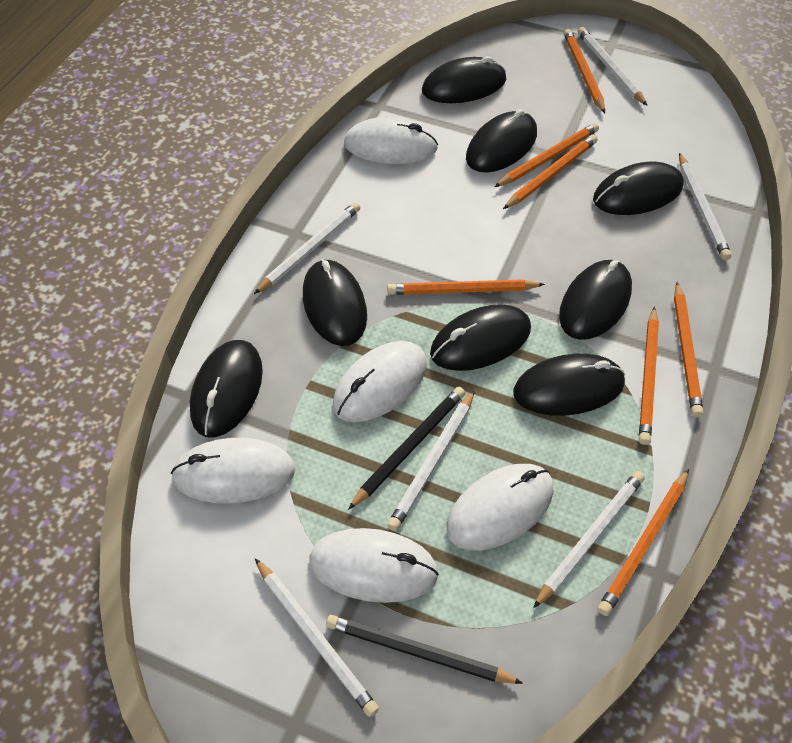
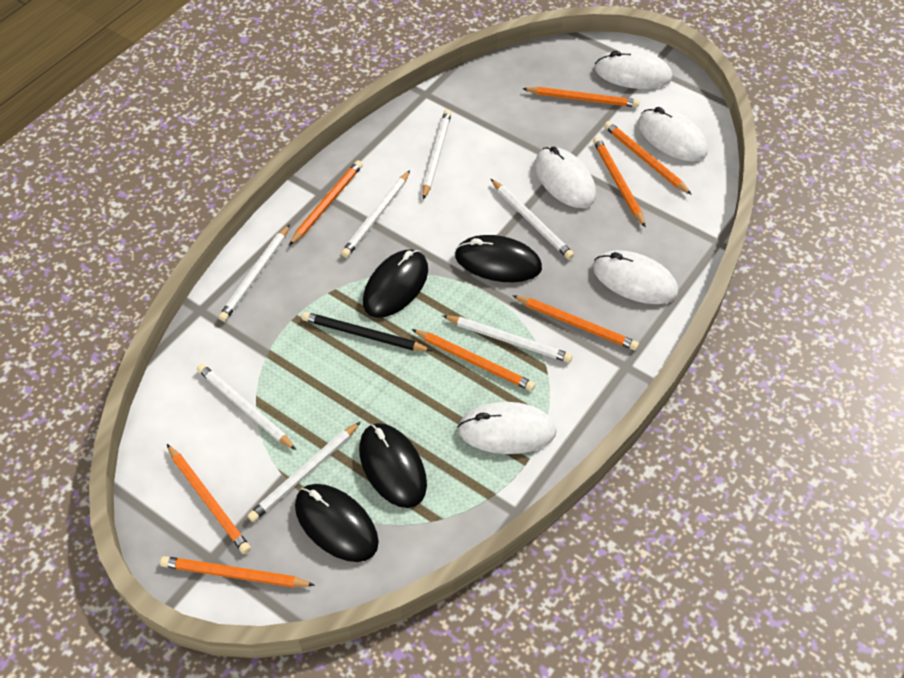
black mouse: 8 -> 4
black pencil: 2 -> 1
orange pencil: 7 -> 8
white pencil: 6 -> 7

